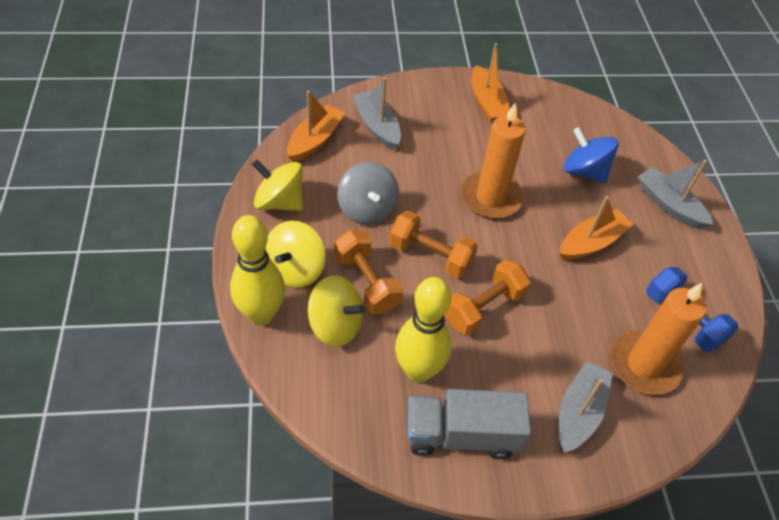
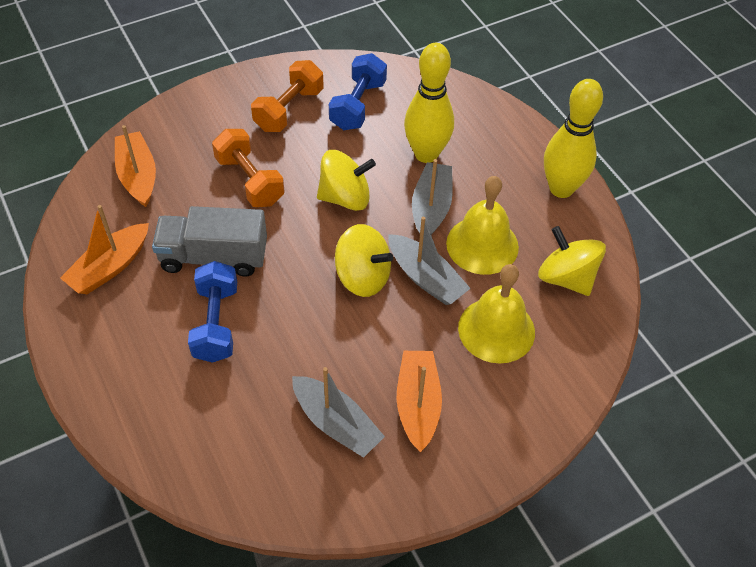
blue dumbbell: 1 -> 2
blue spinning top: 1 -> 0
grey spinning top: 1 -> 0
orange candle: 2 -> 0
orange dumbbell: 3 -> 2
yellow bell: 0 -> 2

